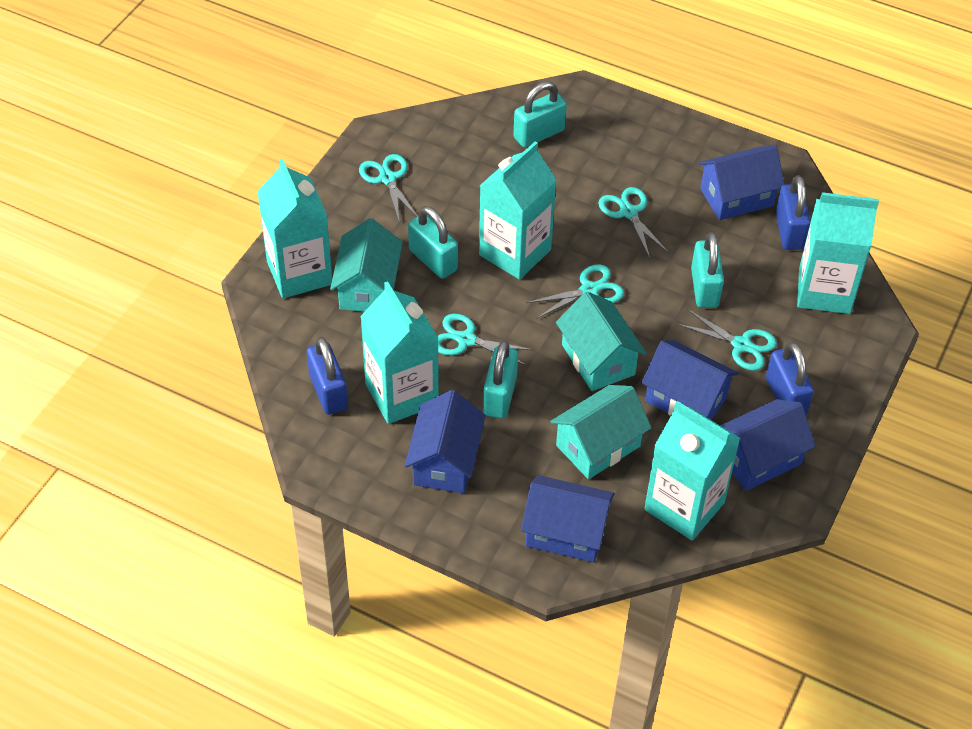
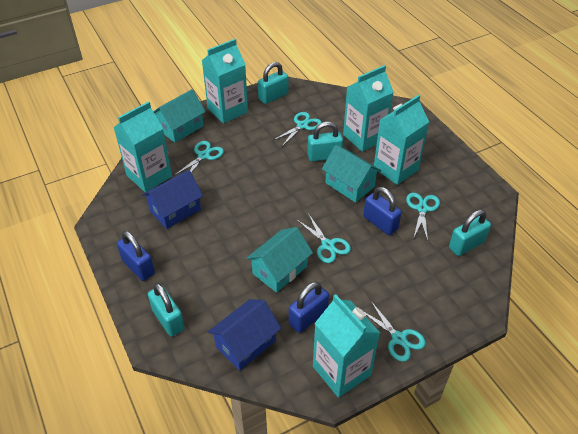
blue house: 5 -> 2

